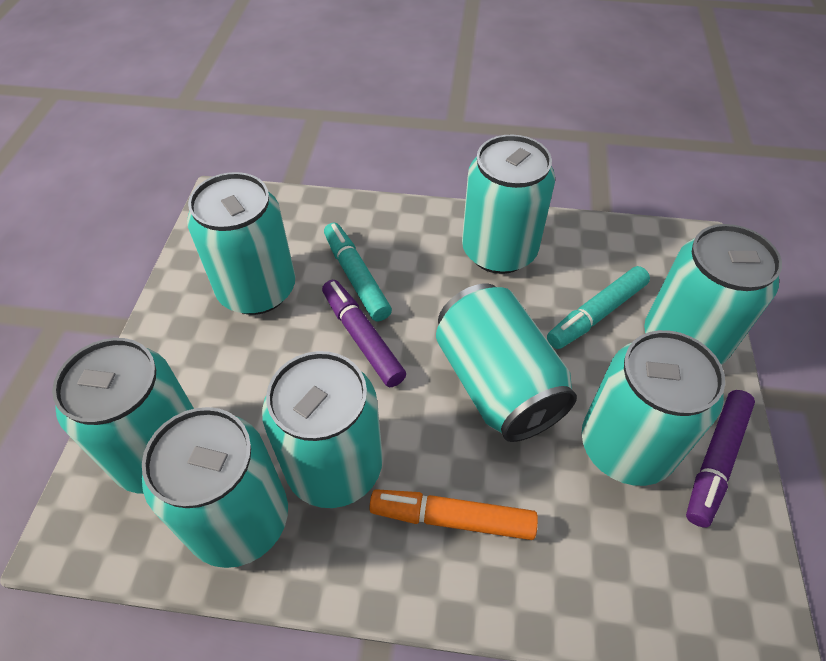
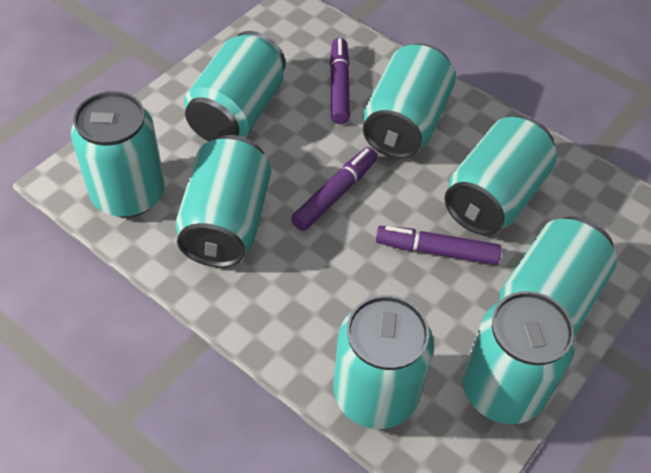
orange marker: 1 -> 0
purple marker: 2 -> 3
turquoise marker: 2 -> 0

